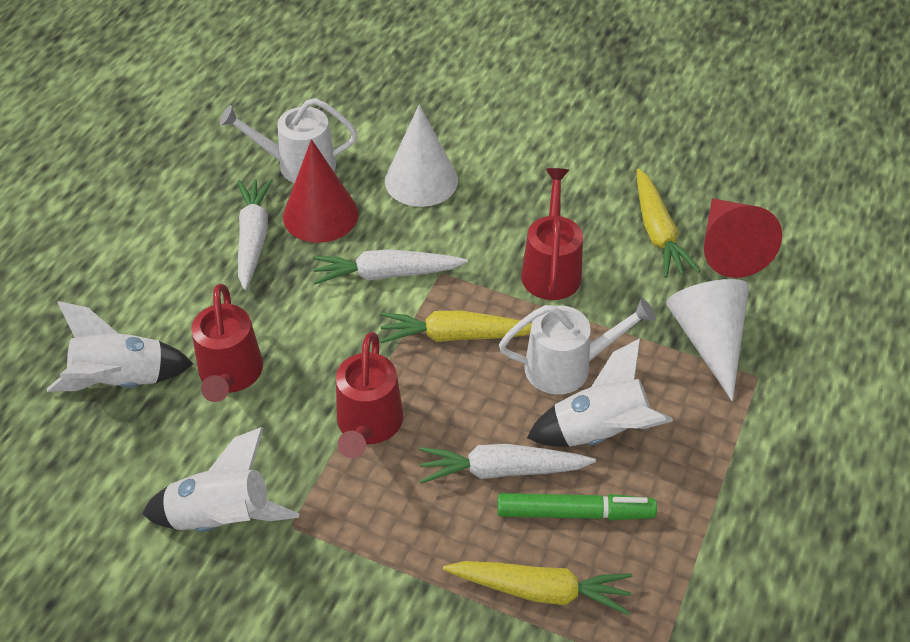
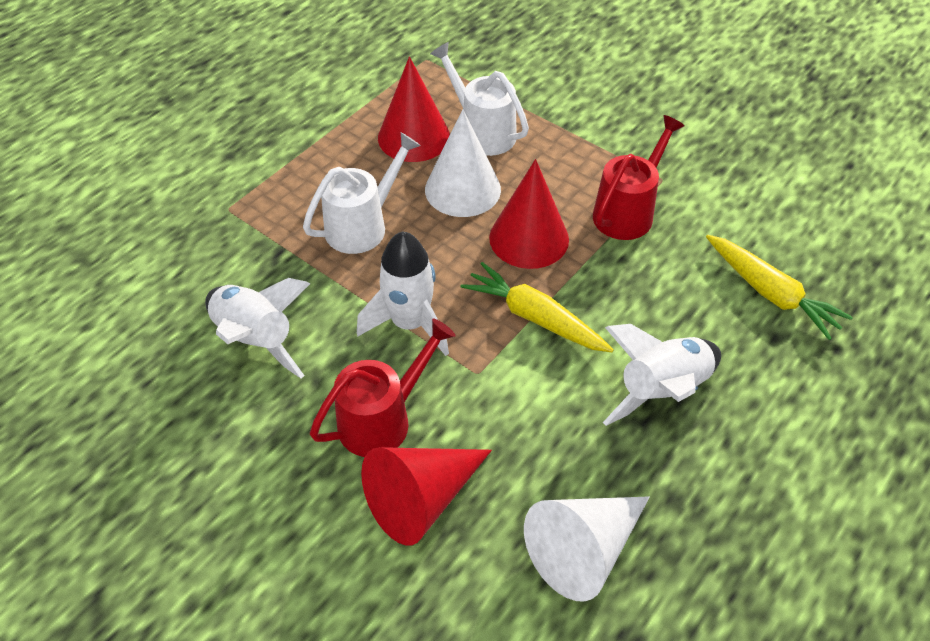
green marker: 1 -> 0
red cone: 2 -> 3
red watering can: 3 -> 2
white carrot: 3 -> 0
yellow carrot: 3 -> 2

